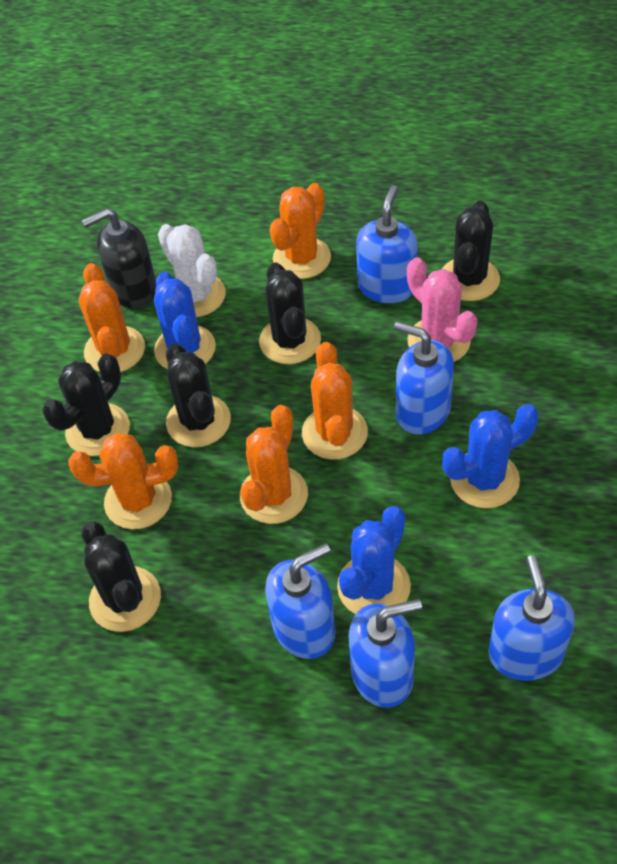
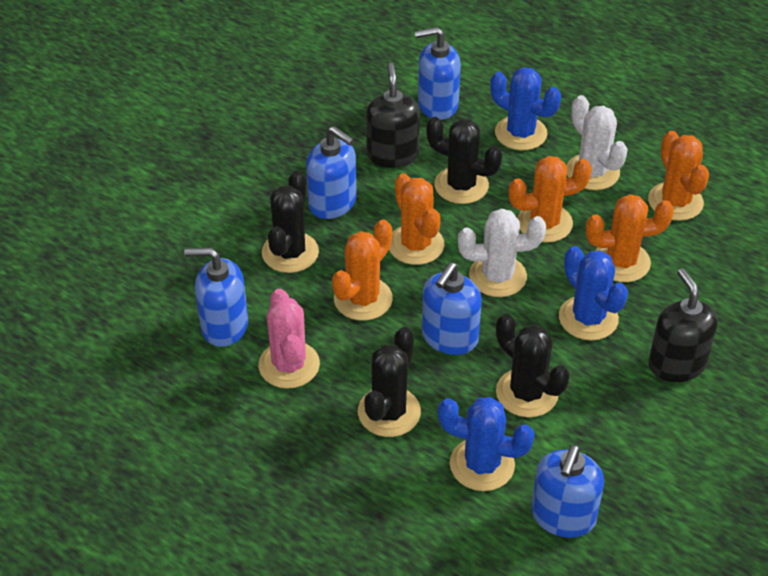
black cactus: 5 -> 4
black soap dispenser: 1 -> 2
white cactus: 1 -> 2

